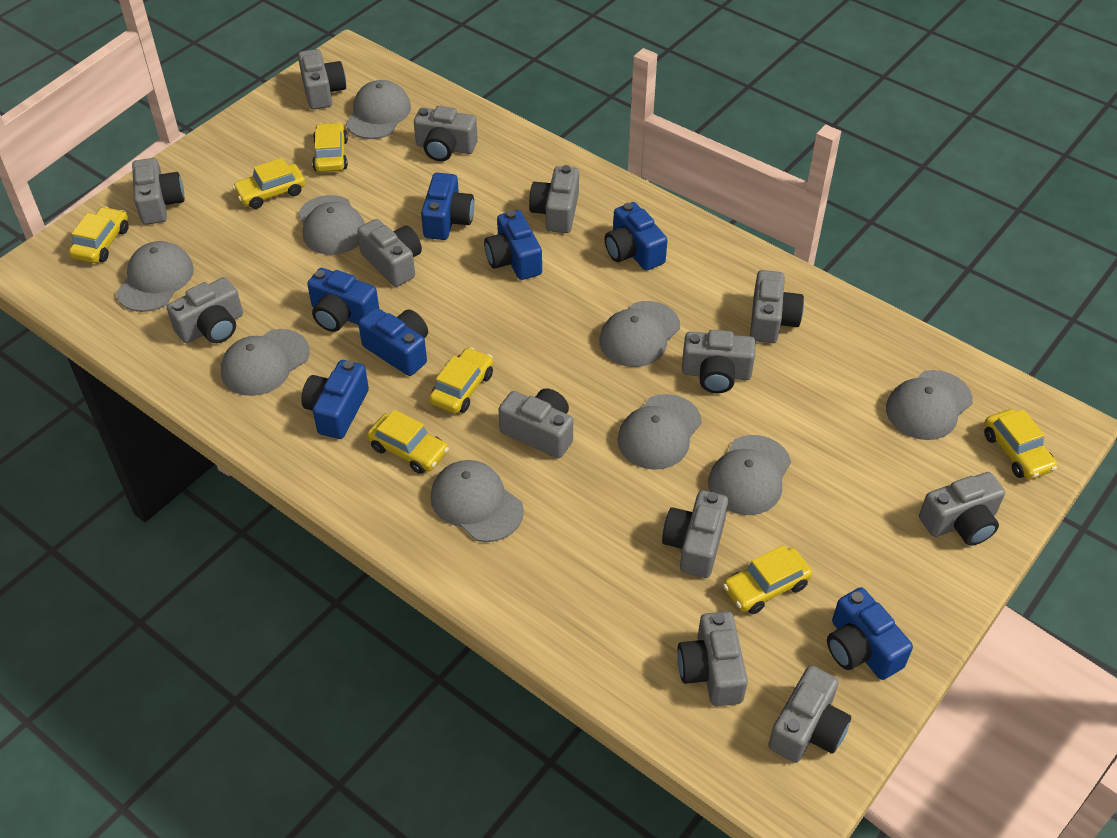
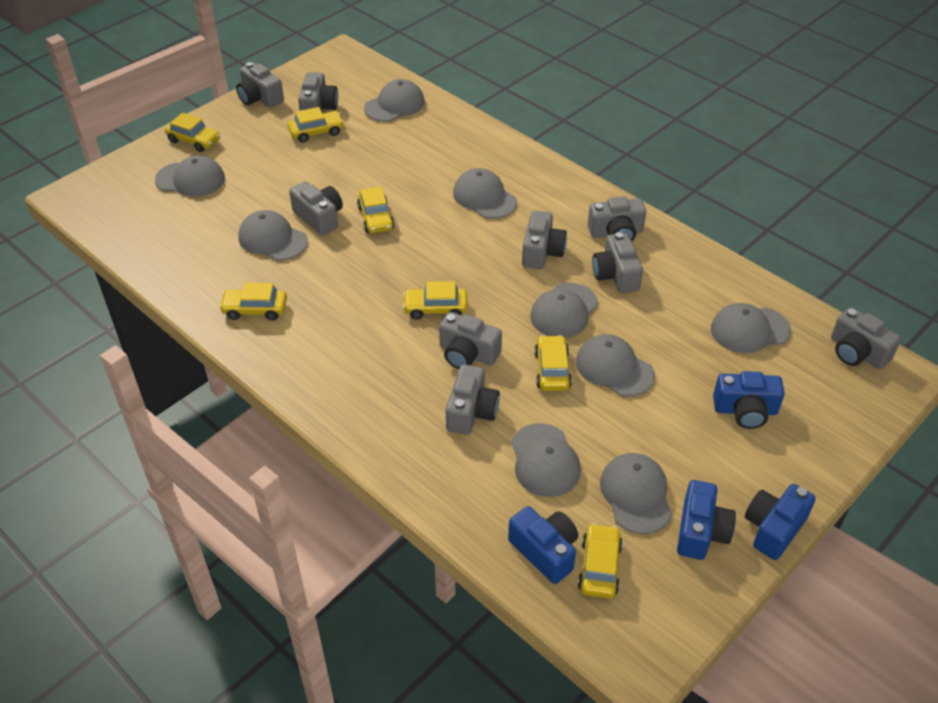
blue camera: 7 -> 4
grey camera: 13 -> 9

